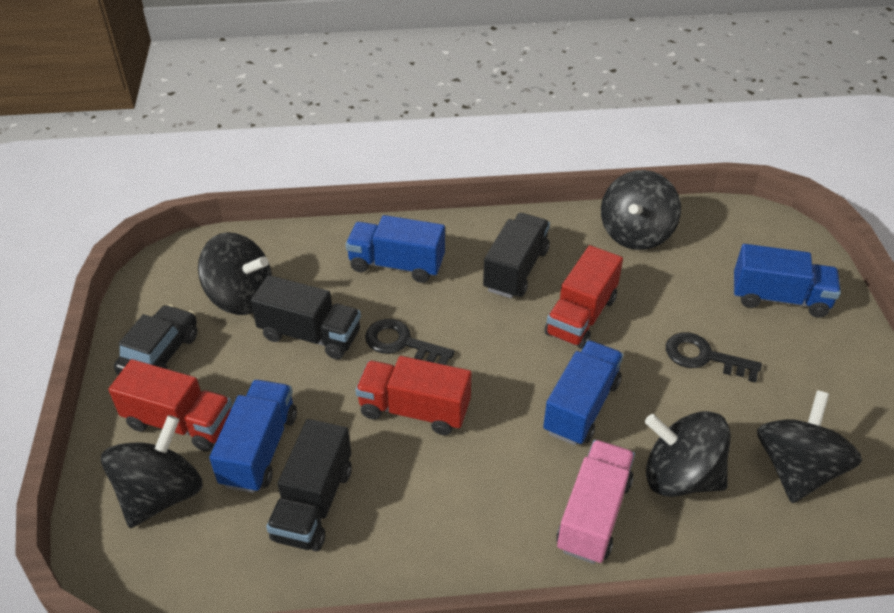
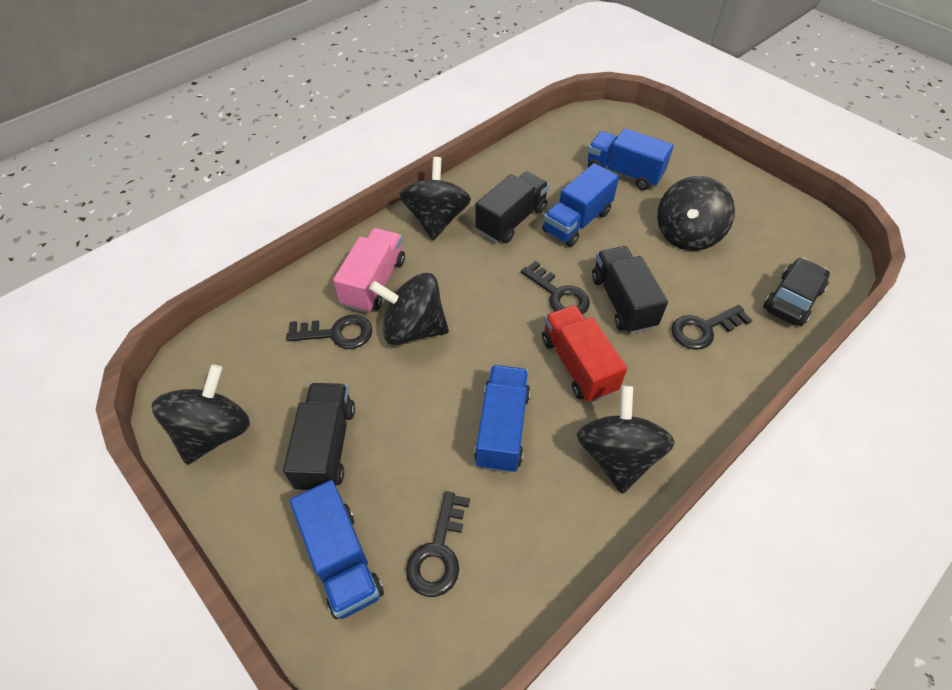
black key: 2 -> 4
red truck: 3 -> 1

